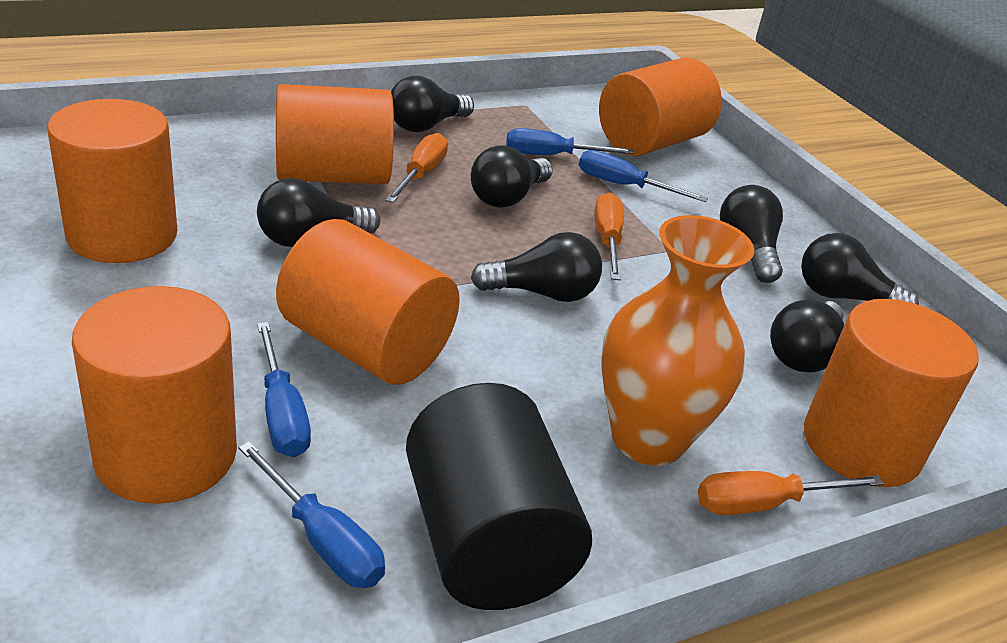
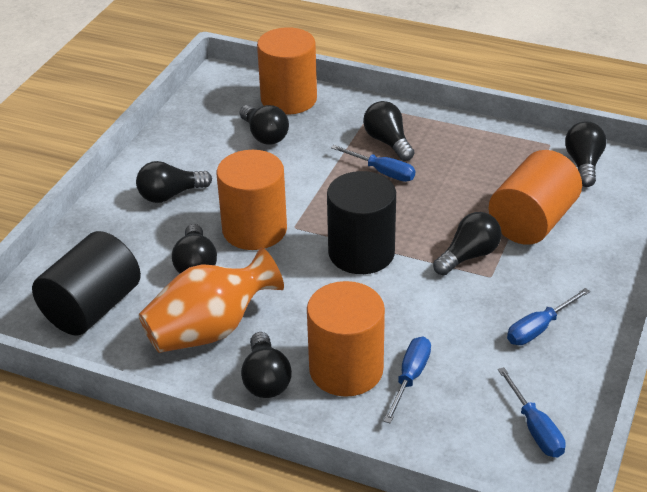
black cylinder: 1 -> 2
orange cylinder: 6 -> 4
orange screwdriver: 3 -> 0

